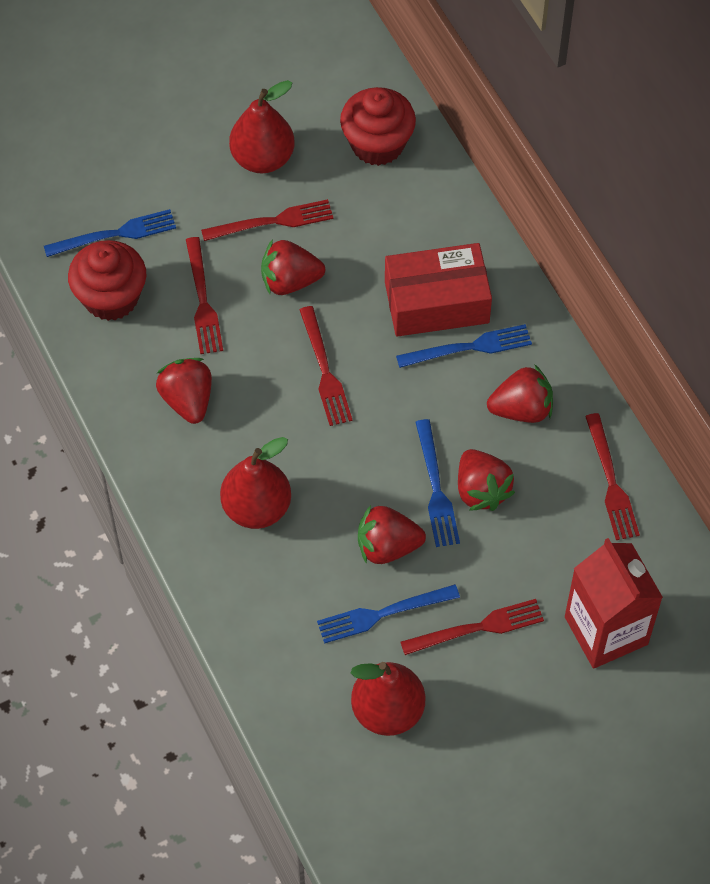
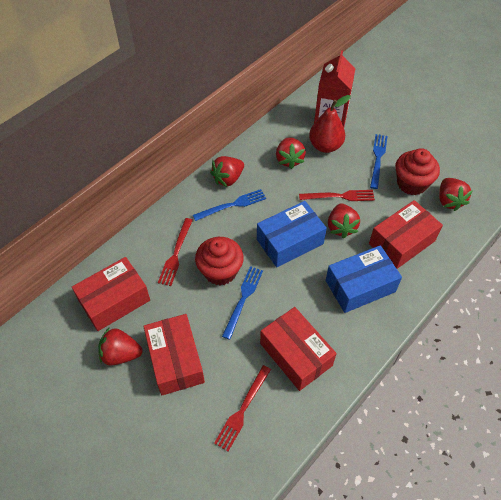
blue box: 0 -> 2
blue fork: 4 -> 3
red box: 1 -> 4
red fork: 5 -> 3
red pear: 3 -> 1

